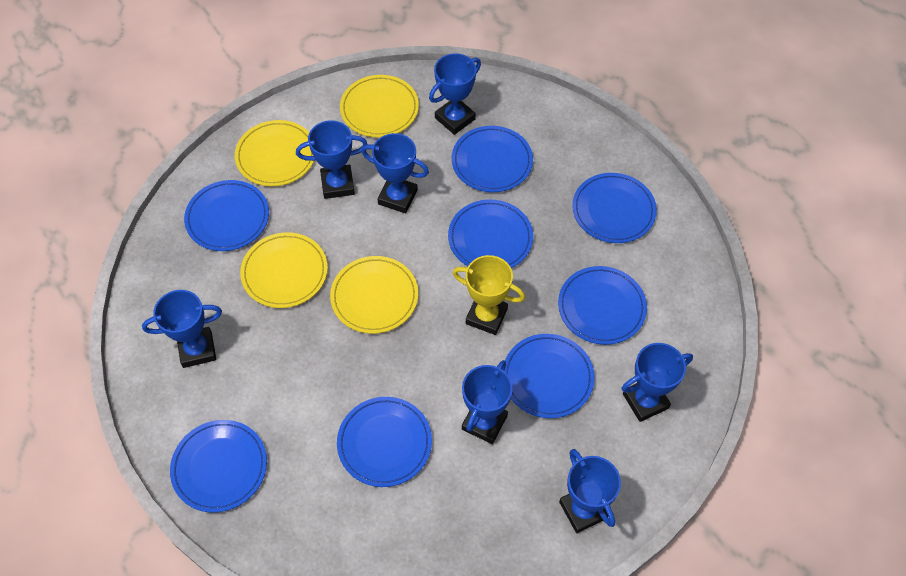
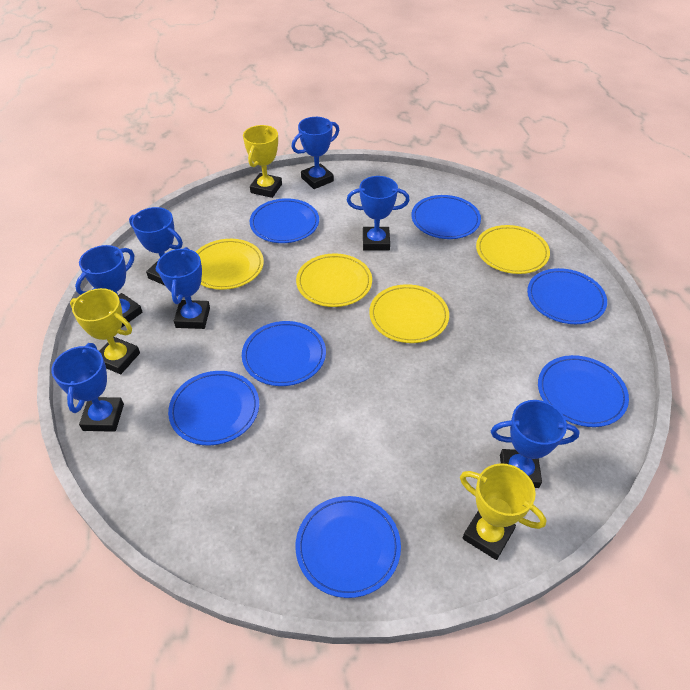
blue plate: 8 -> 7
yellow trophy: 1 -> 3

